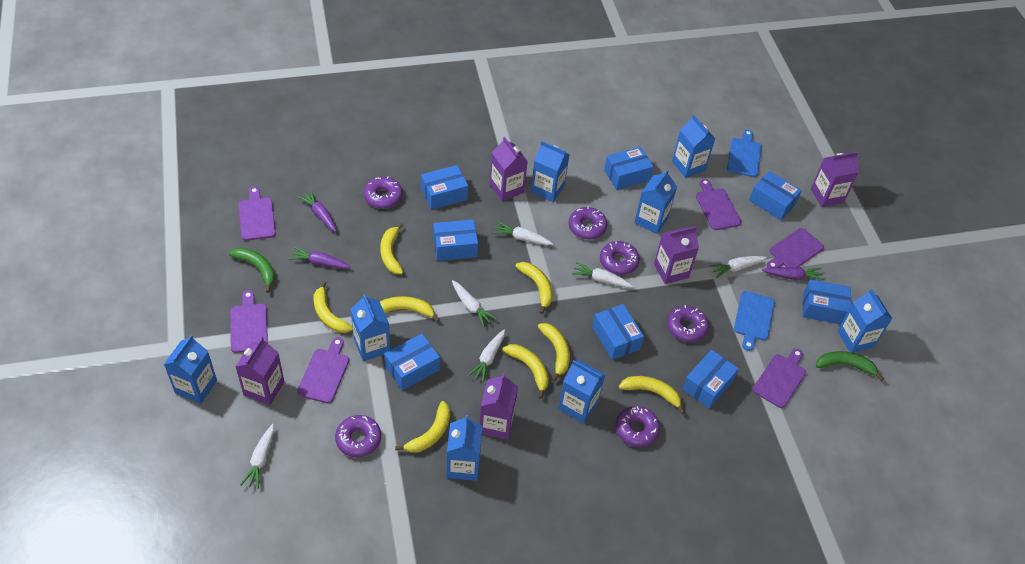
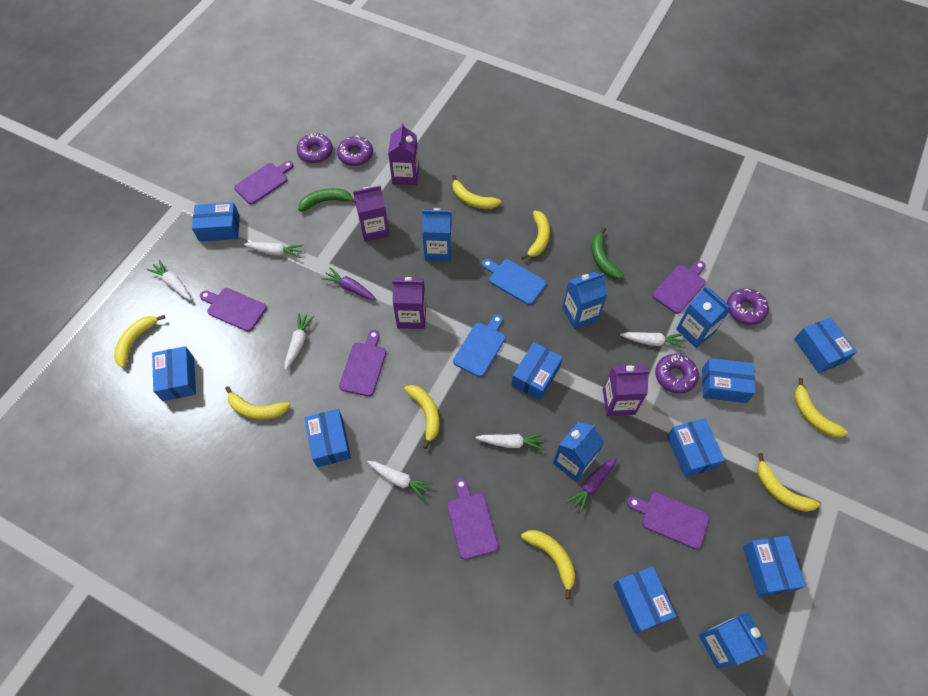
blue box: 8 -> 9
blue carton: 8 -> 5
purple carrot: 3 -> 2
purple carton: 5 -> 4
purple donut: 6 -> 4

